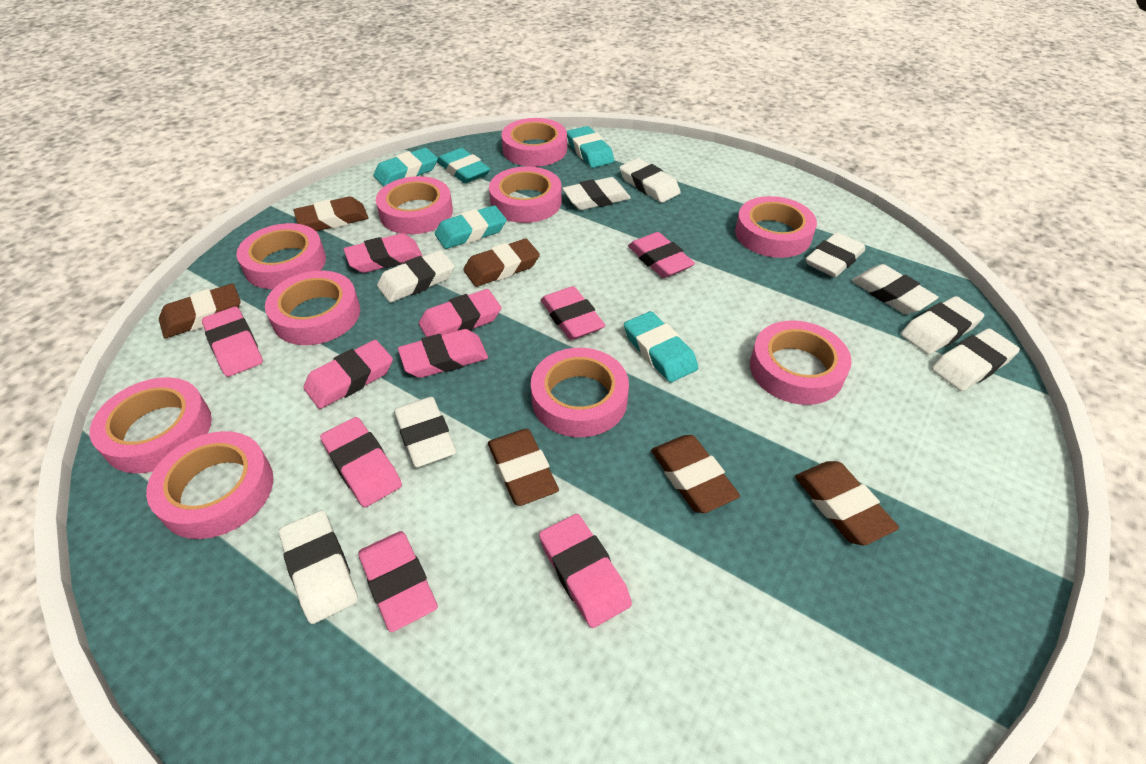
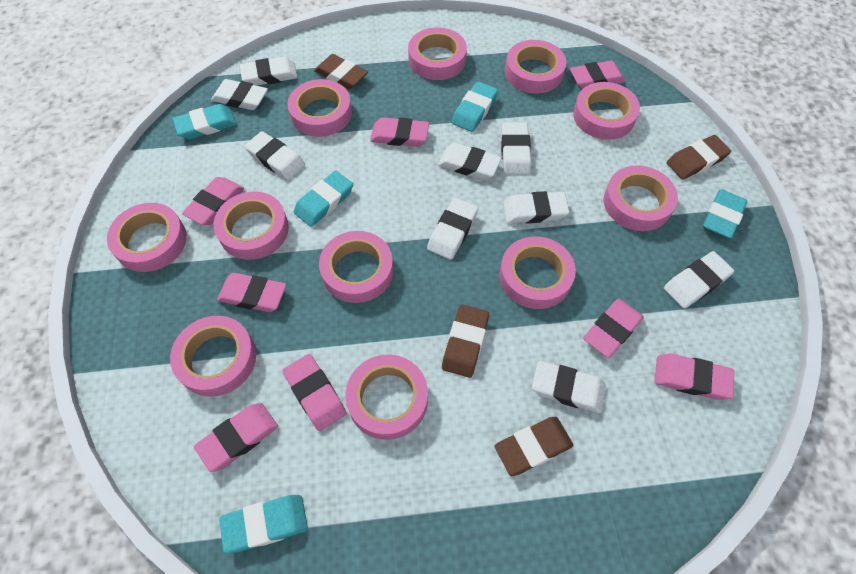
brown eraser: 6 -> 4
pink eraser: 10 -> 8
pink tape: 10 -> 11

